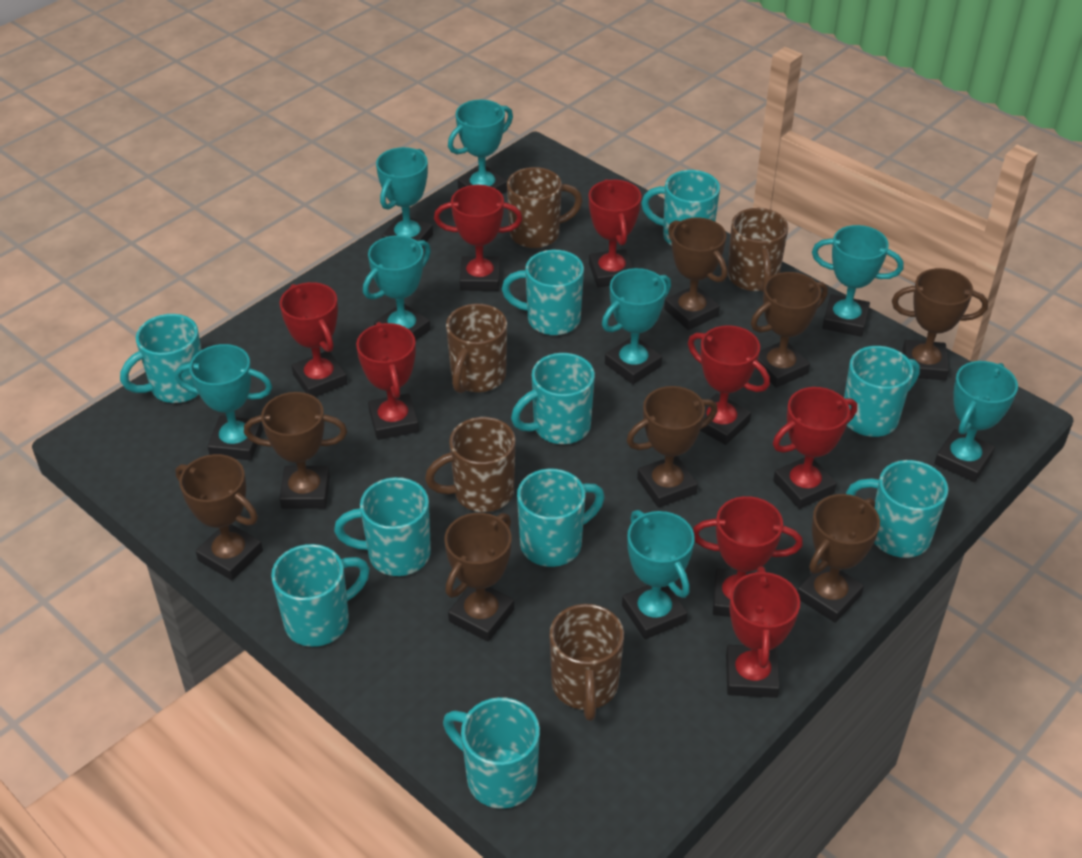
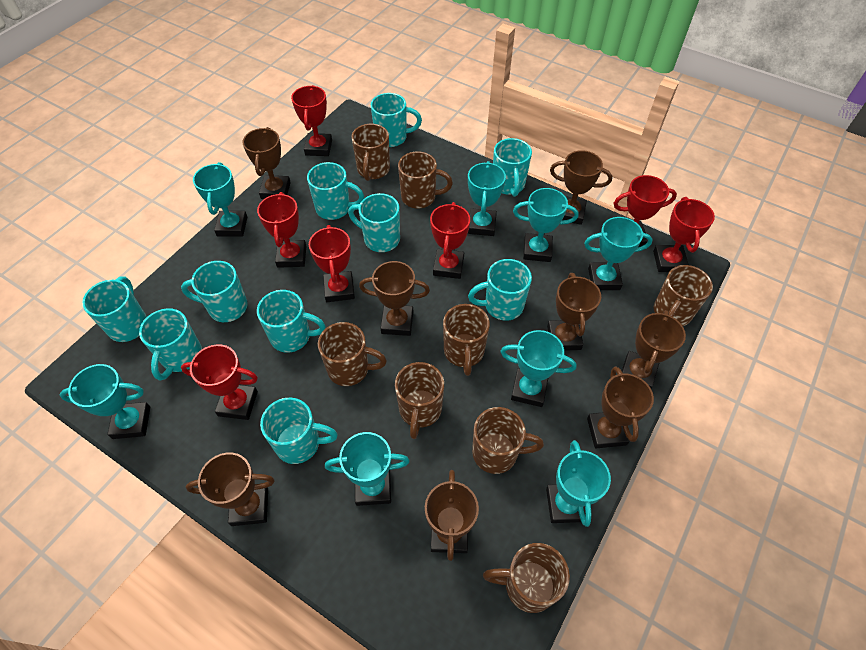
brown mug: 5 -> 8
red trophy: 8 -> 7

